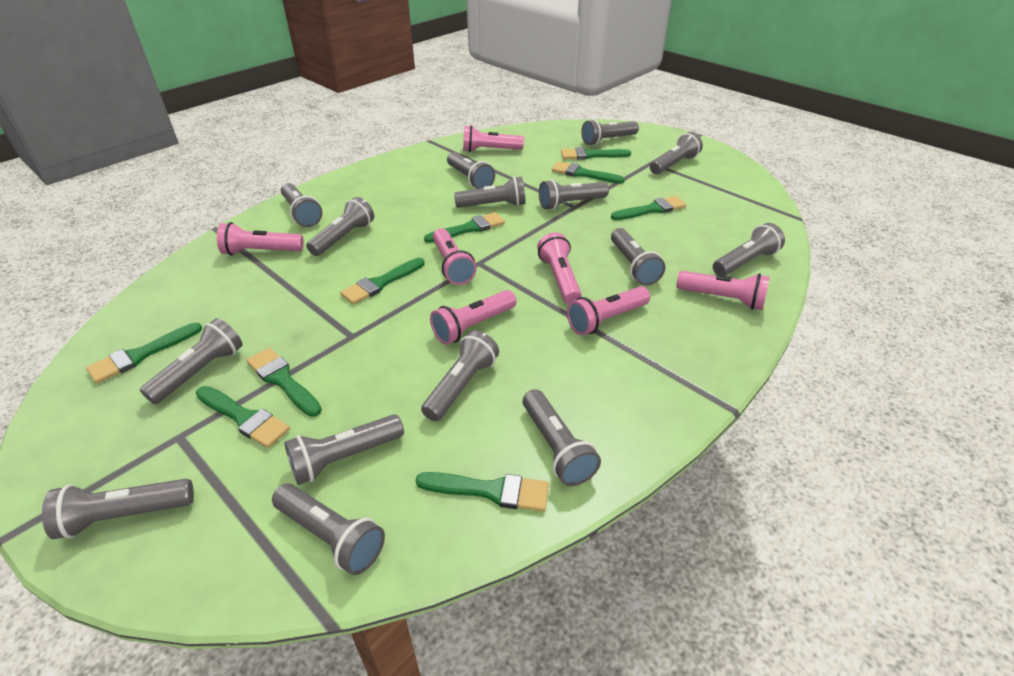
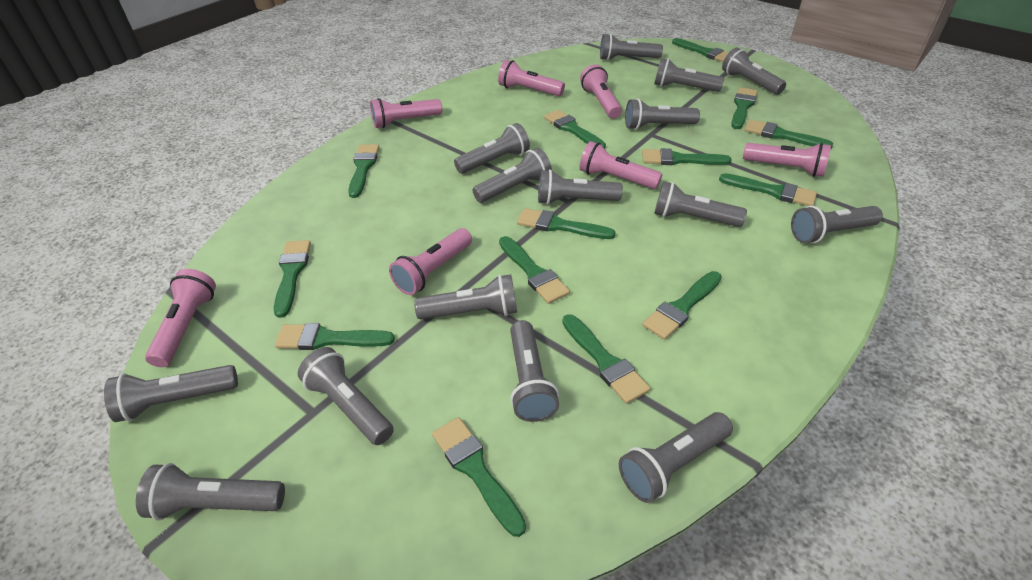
green brush: 9 -> 14

